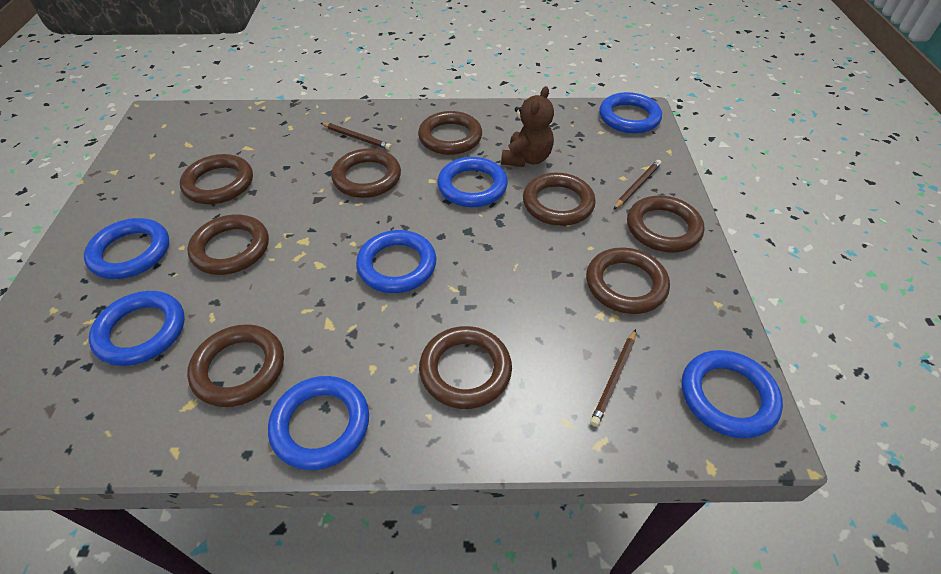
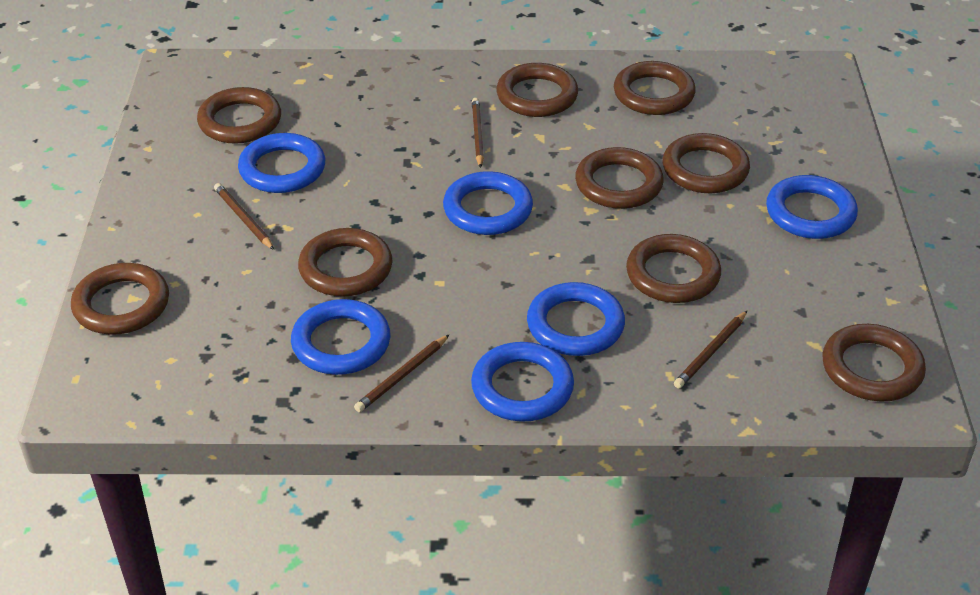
blue ring: 7 -> 6
brown pencil: 3 -> 4
brown teddy bear: 1 -> 0

